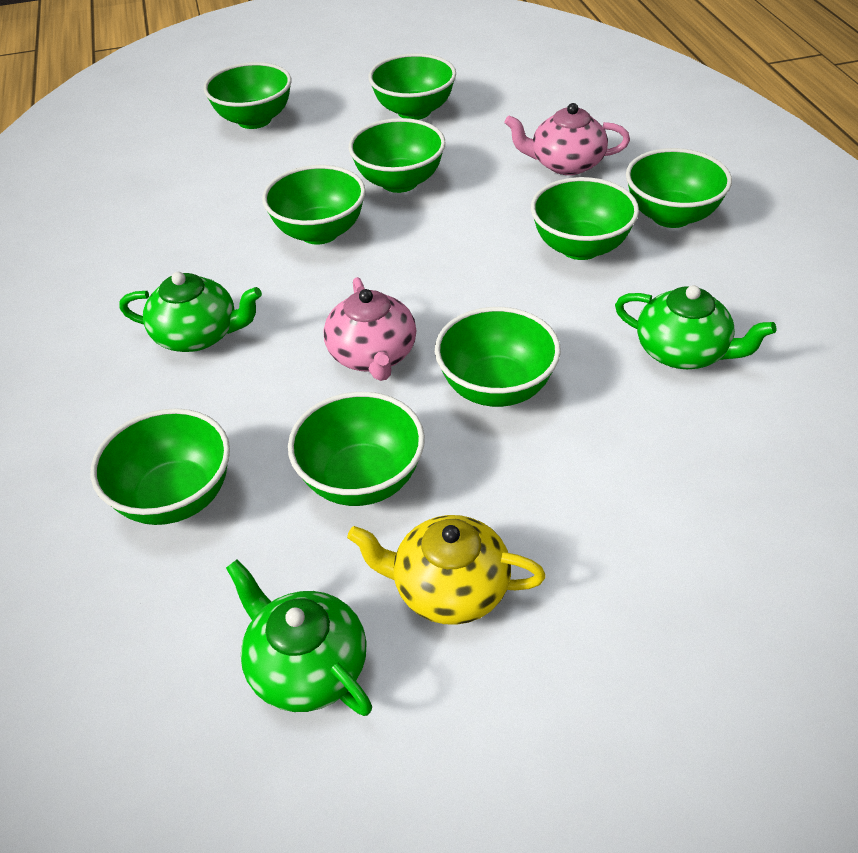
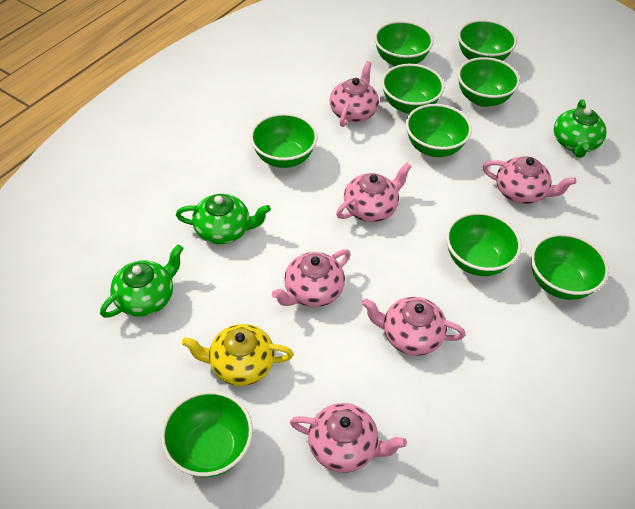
pink teapot: 2 -> 6

